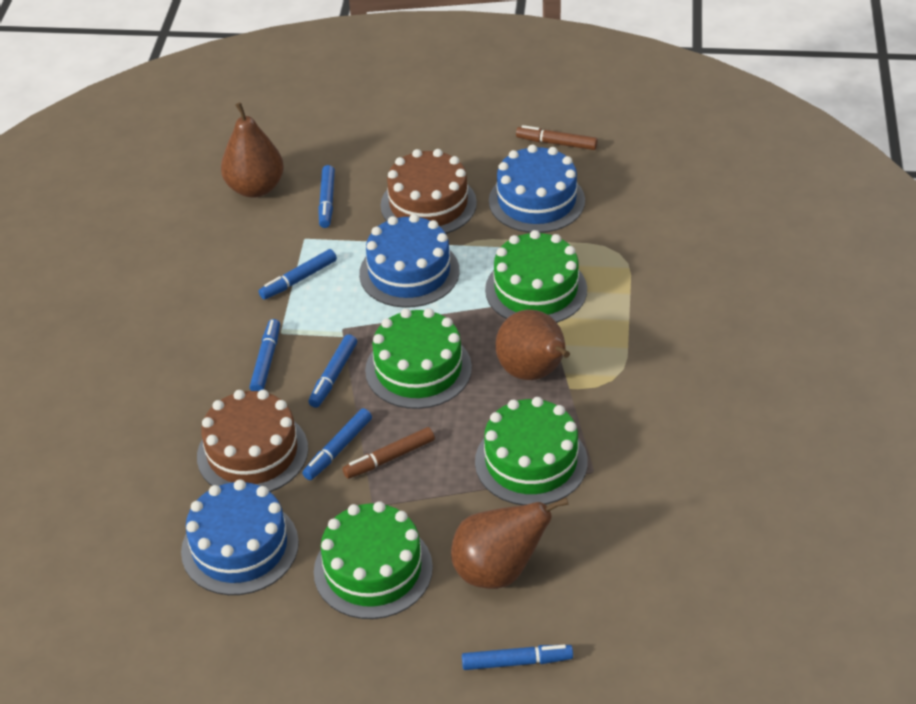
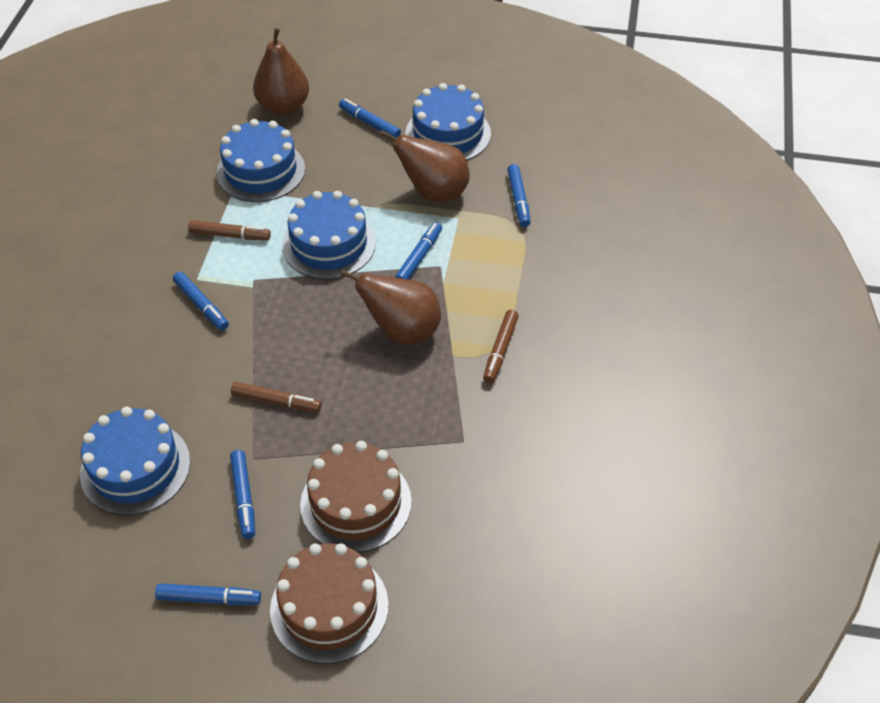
blue cake: 3 -> 4
brown marker: 2 -> 3
green cake: 4 -> 0

